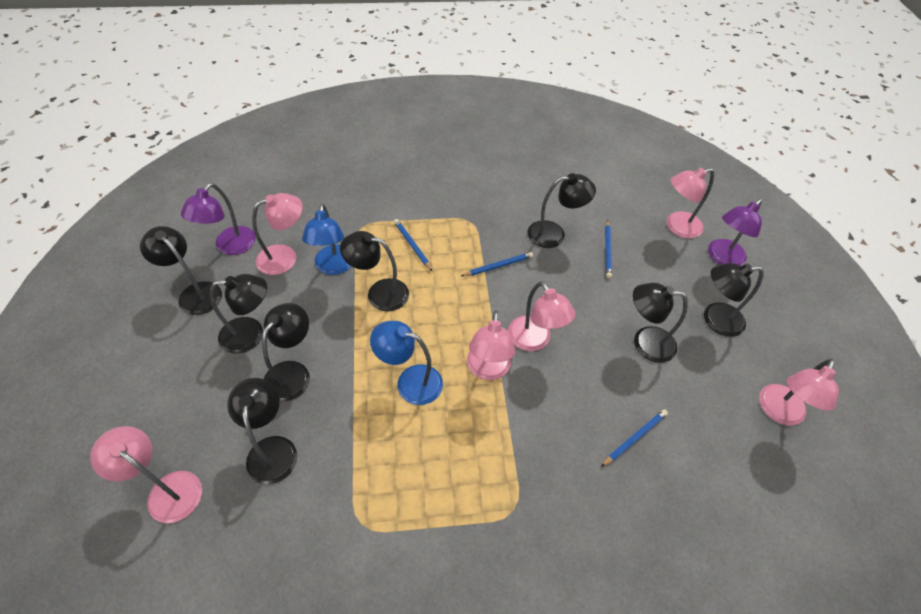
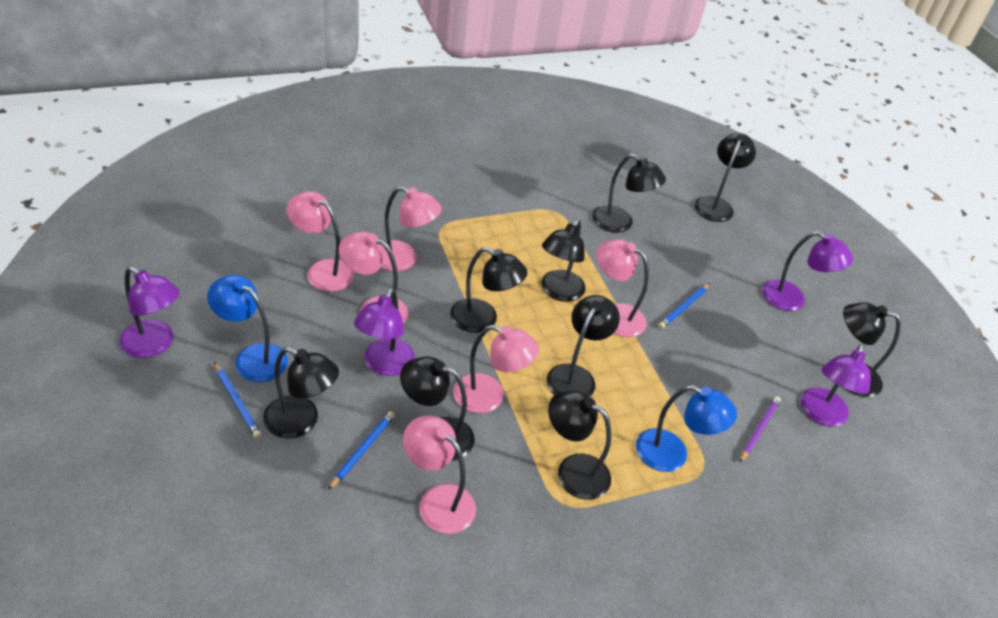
black lamp: 8 -> 9
blue pencil: 4 -> 3
purple lamp: 2 -> 4
purple pencil: 0 -> 1

